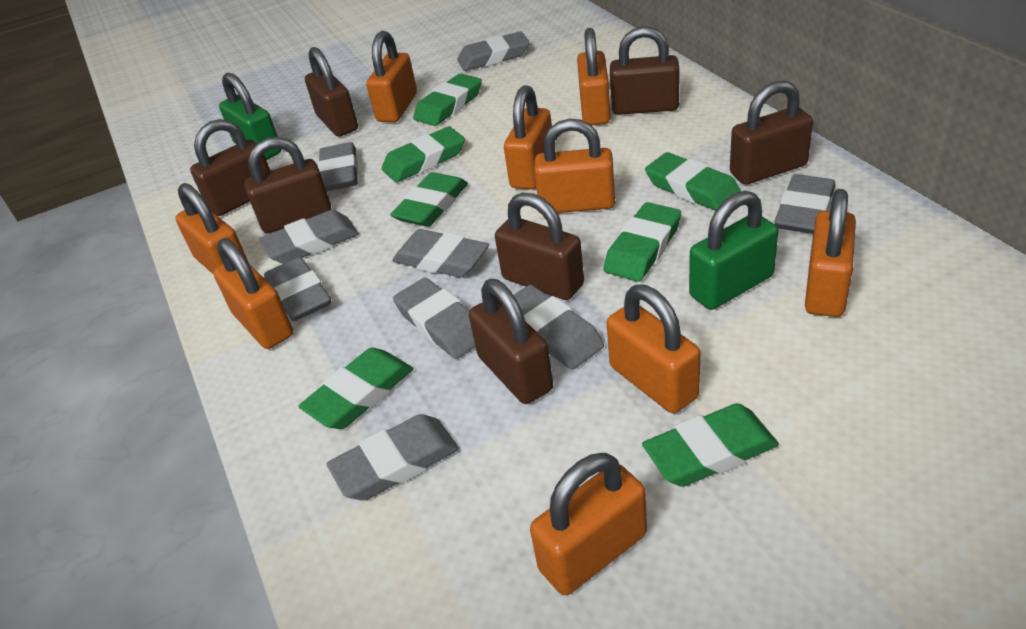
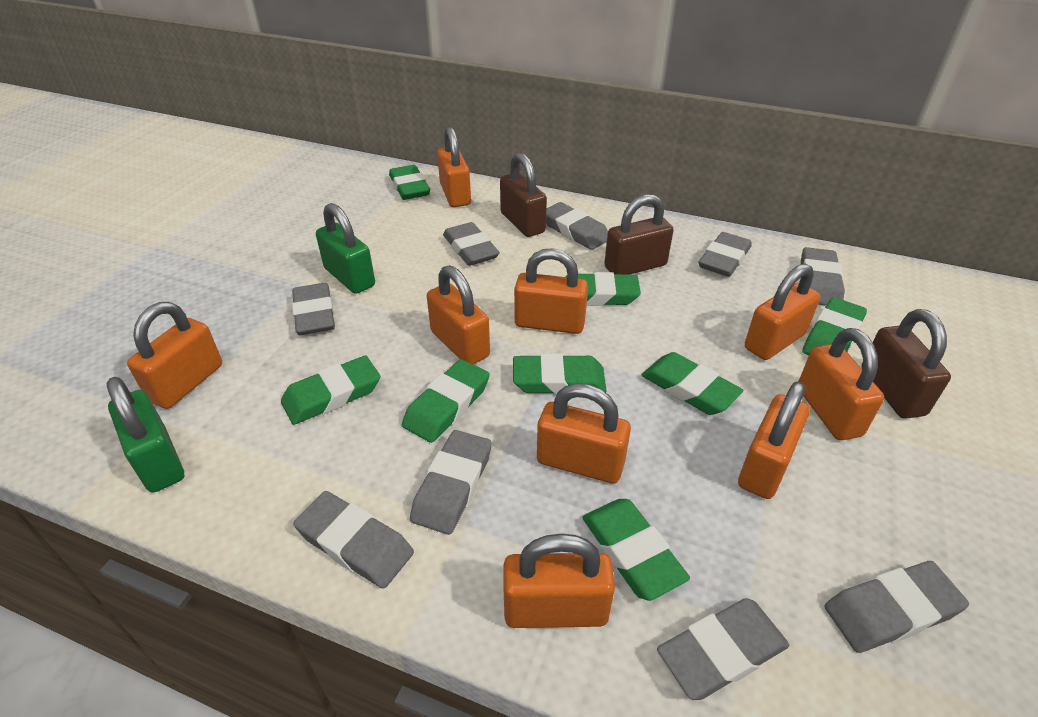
brown padlock: 7 -> 3
green eraser: 7 -> 8

